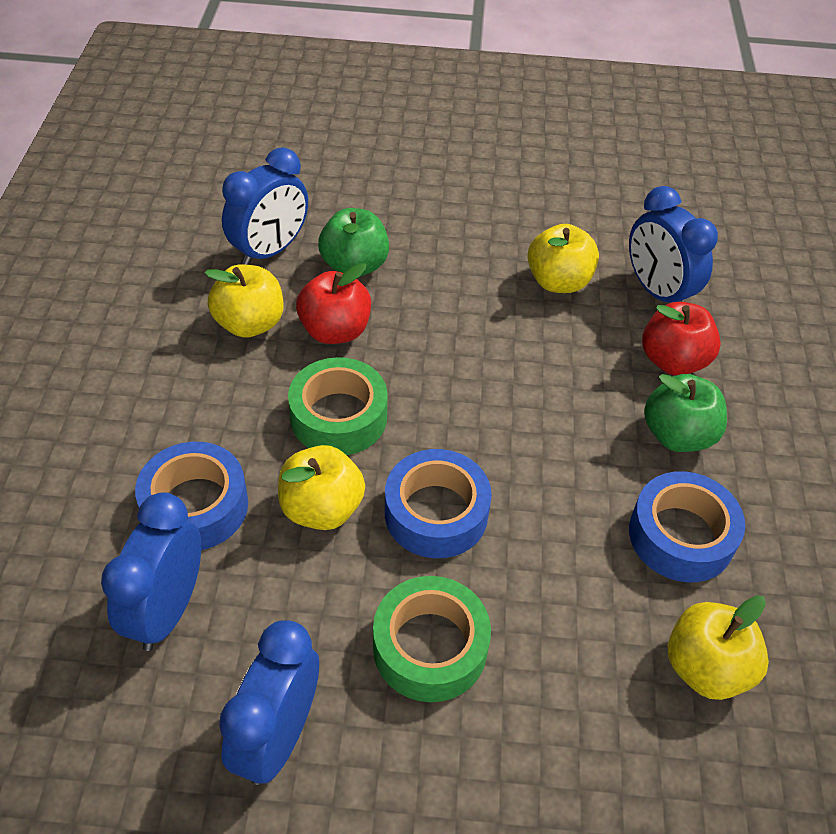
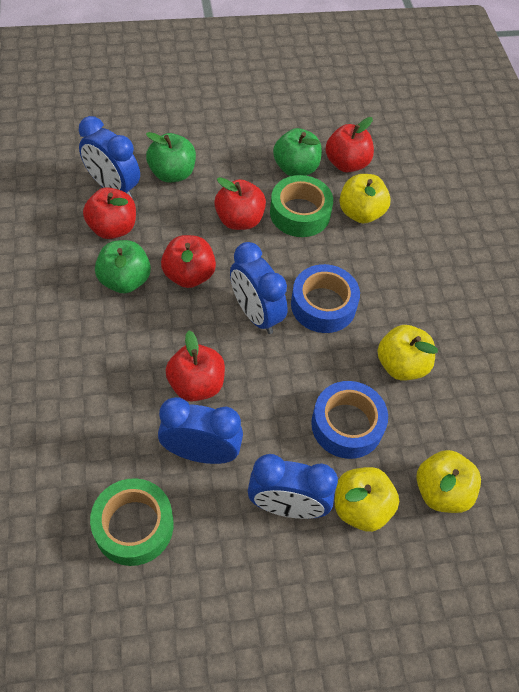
blue tape: 3 -> 2
green apple: 2 -> 3
red apple: 2 -> 5

